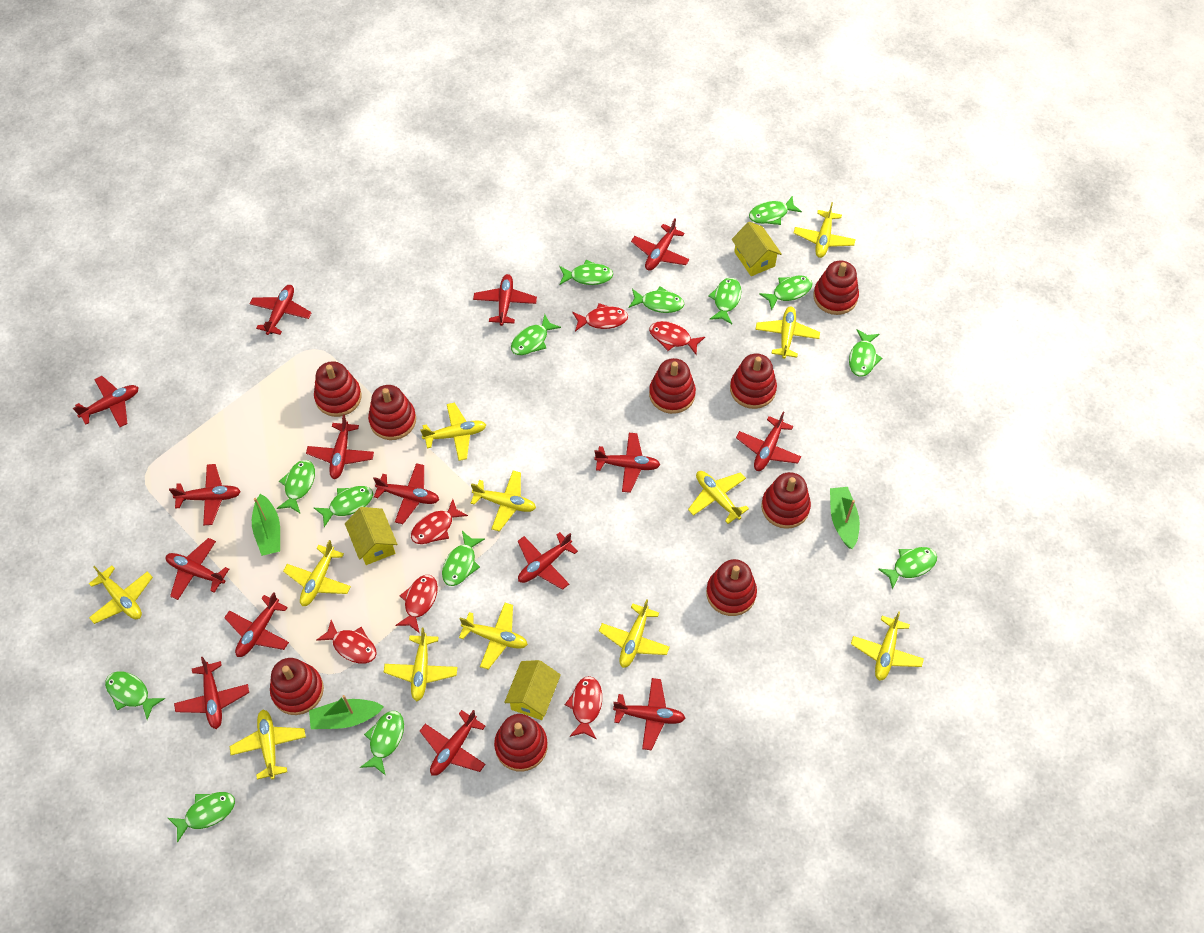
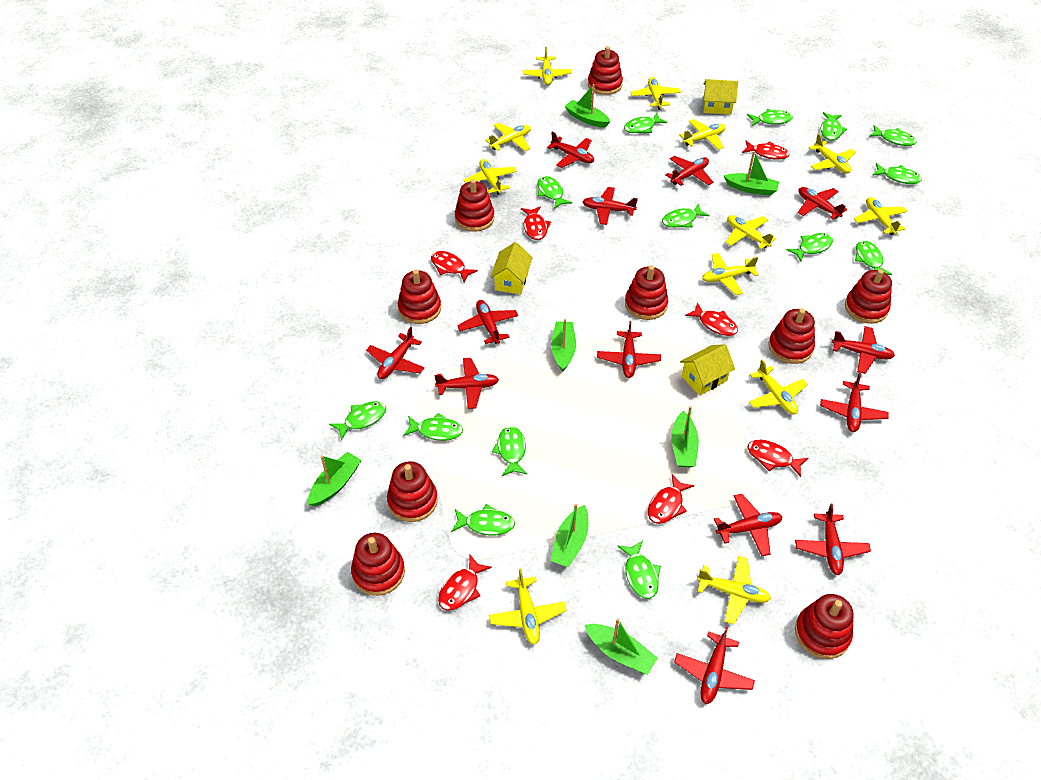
green boat: 3 -> 7
red fish: 6 -> 7
red plane: 15 -> 13

